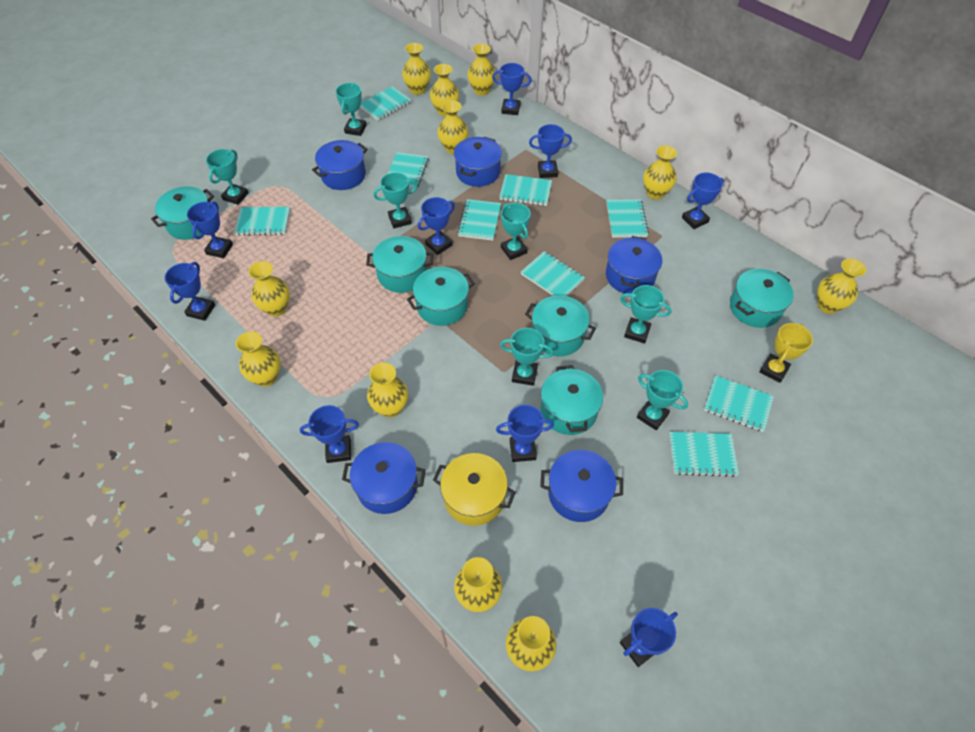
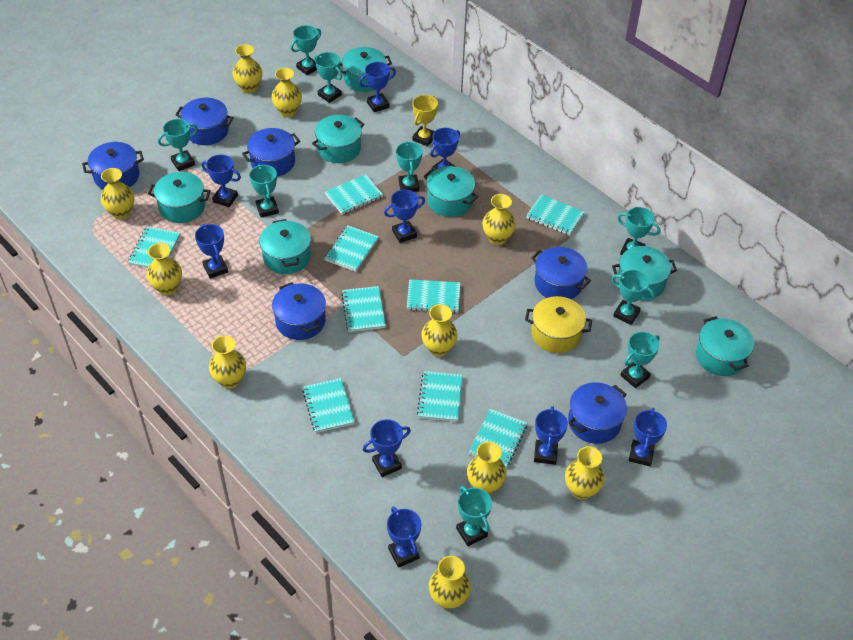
blue pot: 5 -> 6
turquoise pot: 6 -> 7
turquoise trophy: 7 -> 9
yellow vase: 11 -> 10

